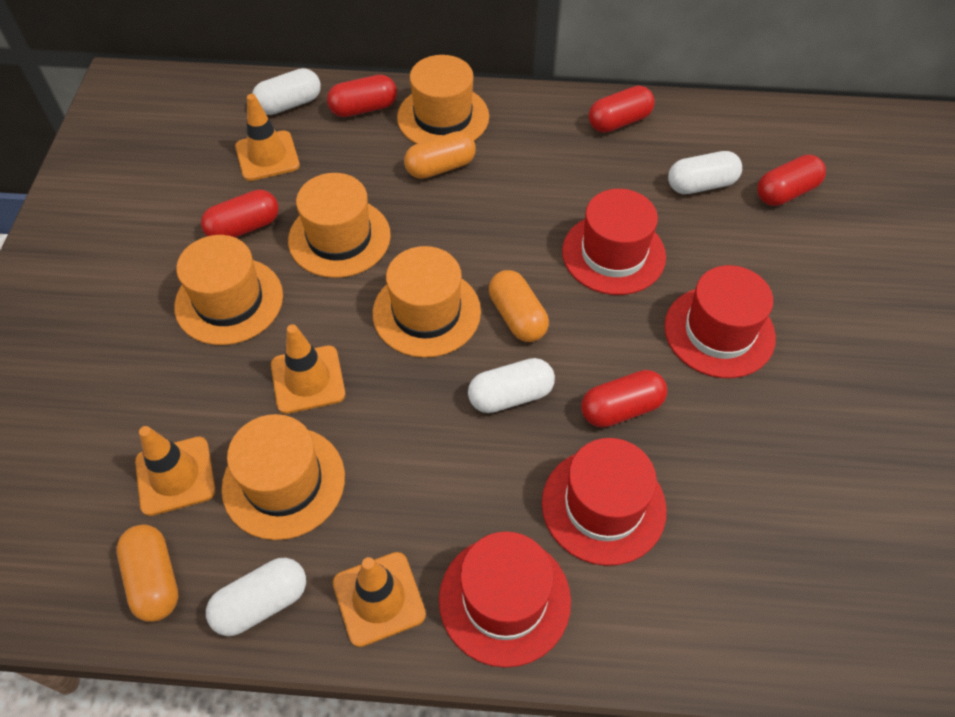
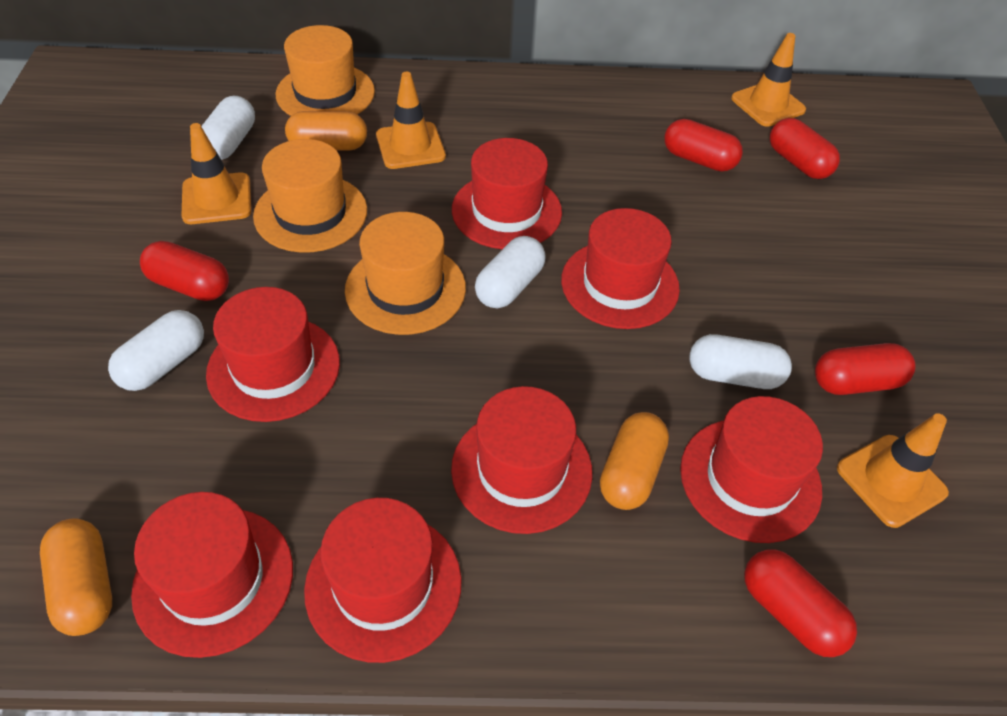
orange hat: 5 -> 3
red hat: 4 -> 7

